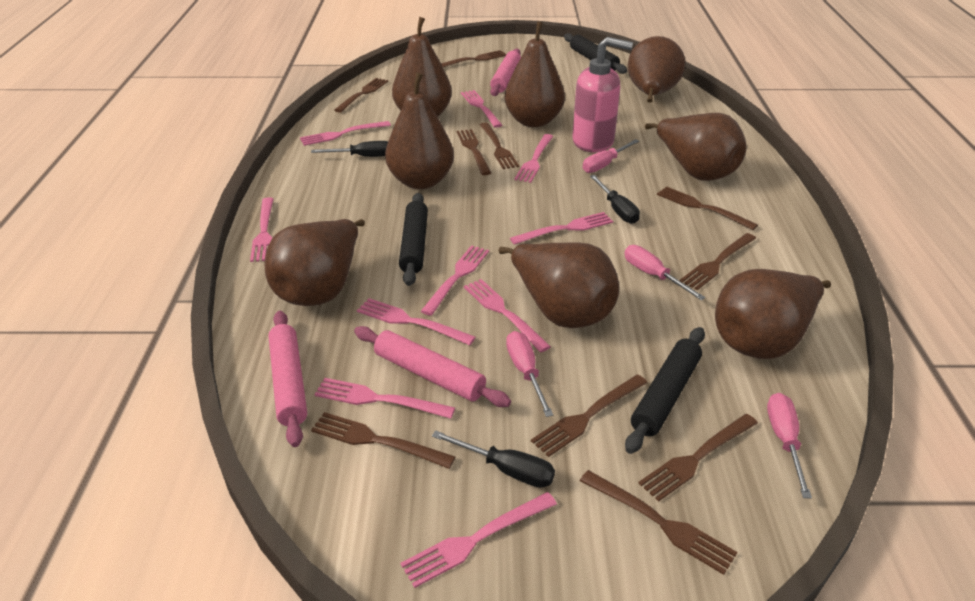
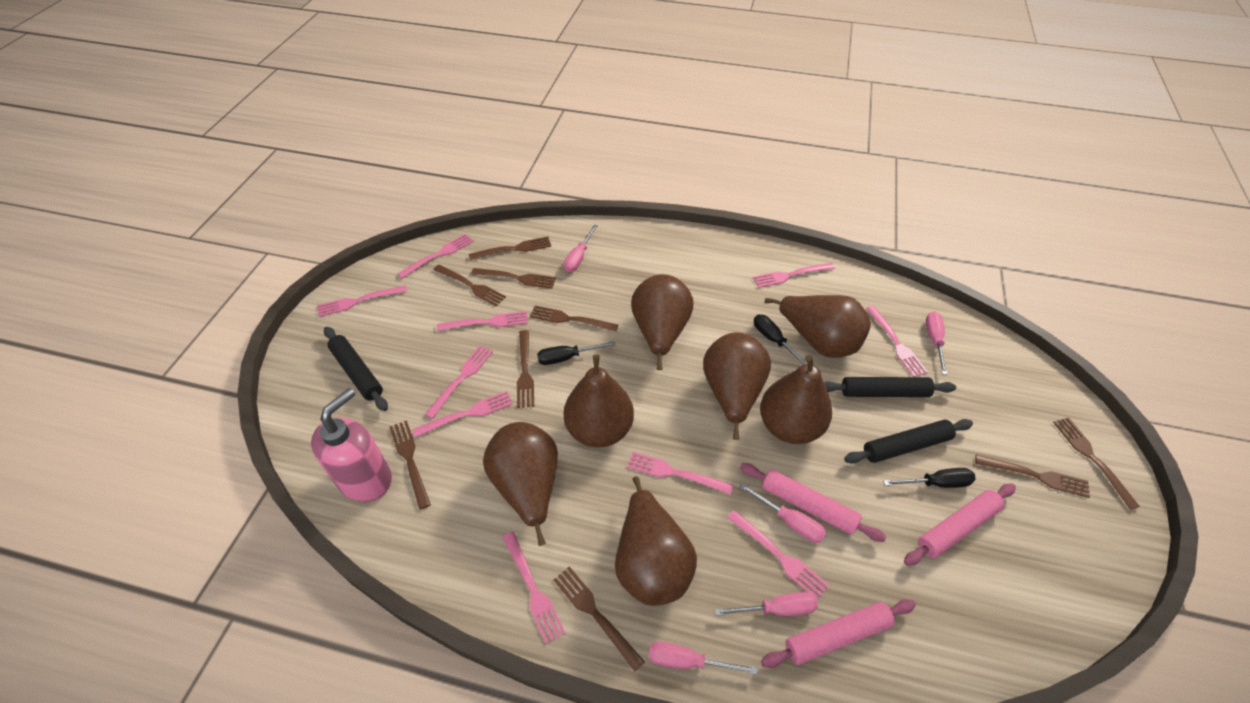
brown fork: 10 -> 9
brown pear: 8 -> 7
pink screwdriver: 4 -> 5

